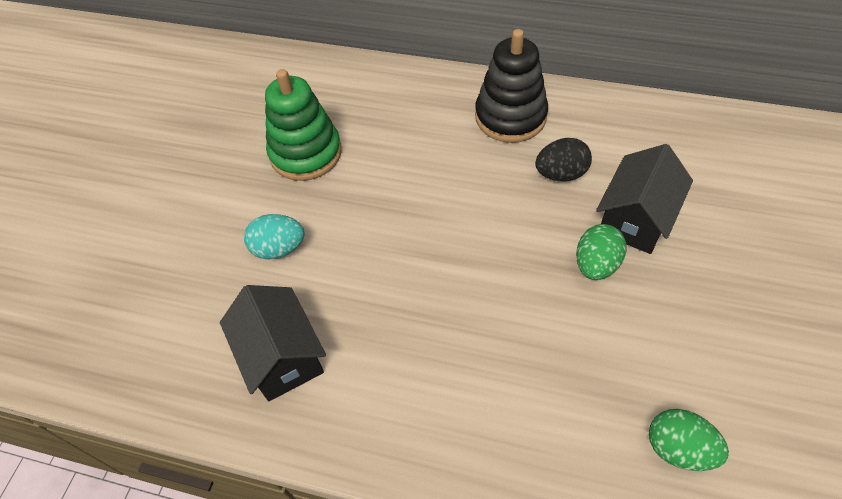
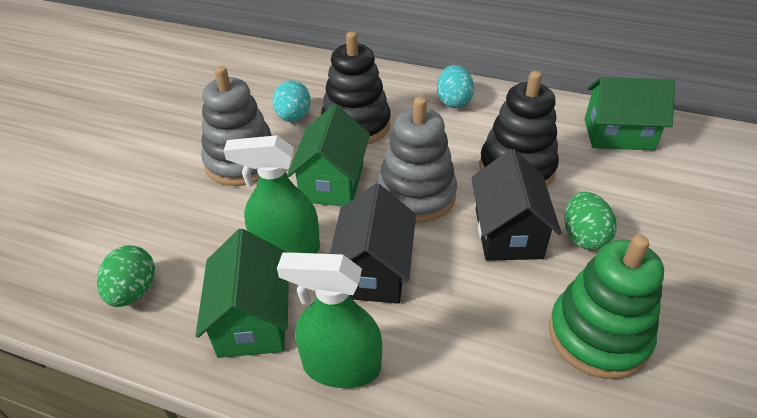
black egg: 1 -> 0
black stacking toy: 1 -> 2
green house: 0 -> 3
green spray bottle: 0 -> 2
grey stacking toy: 0 -> 2
turquoise egg: 1 -> 2

